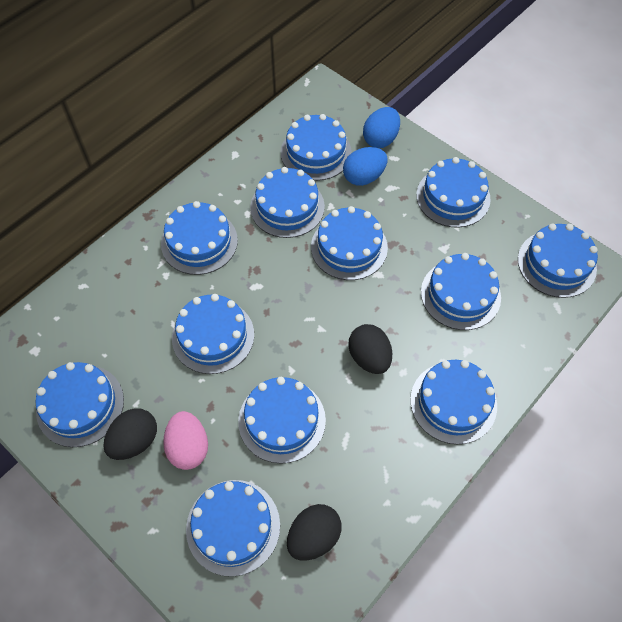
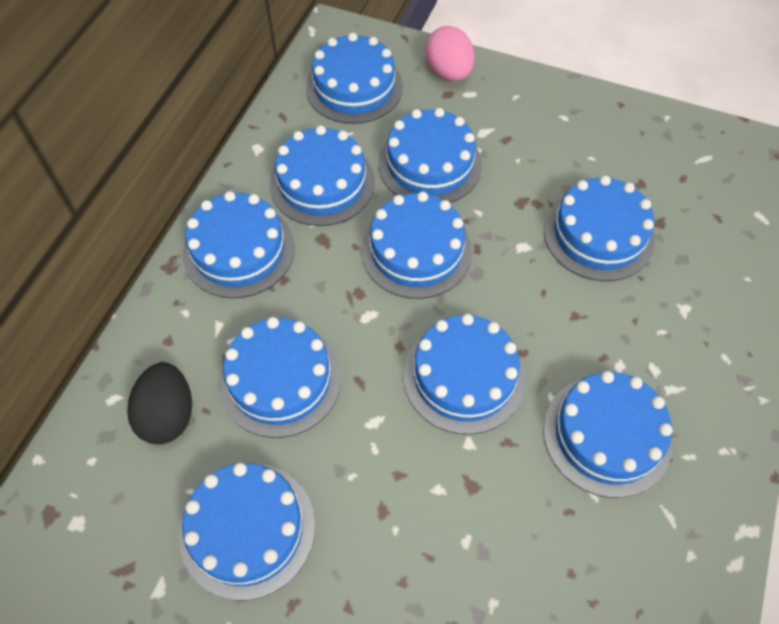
black egg: 3 -> 1
blue cake: 12 -> 10
blue egg: 2 -> 0

